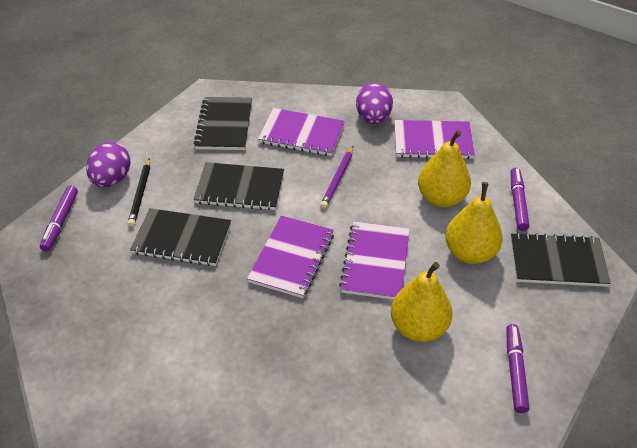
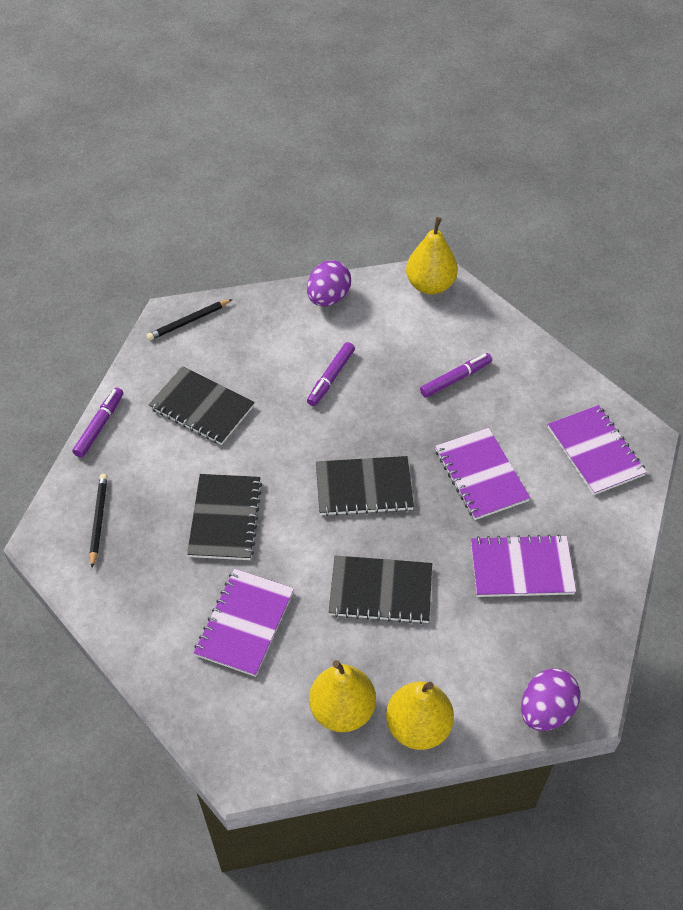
black pencil: 1 -> 2
purple pencil: 1 -> 0

